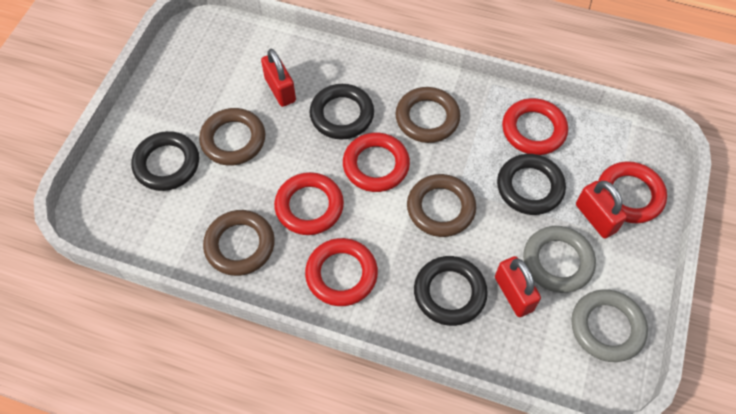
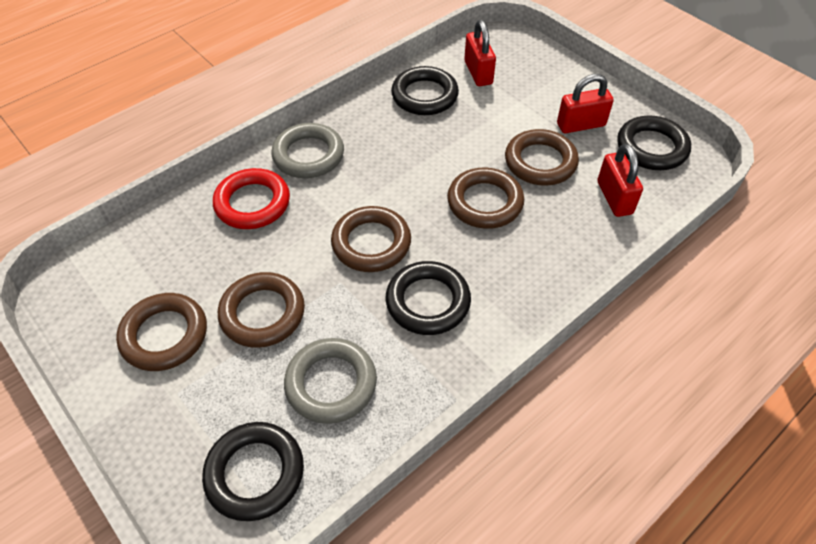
brown ring: 4 -> 5
red ring: 5 -> 1

